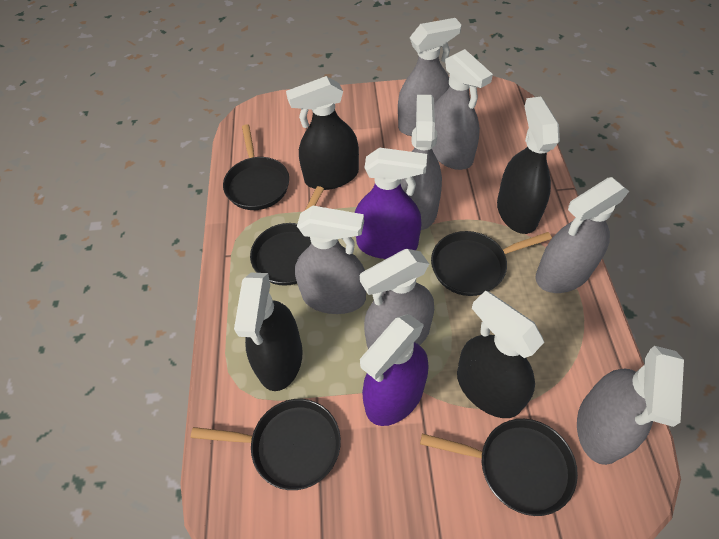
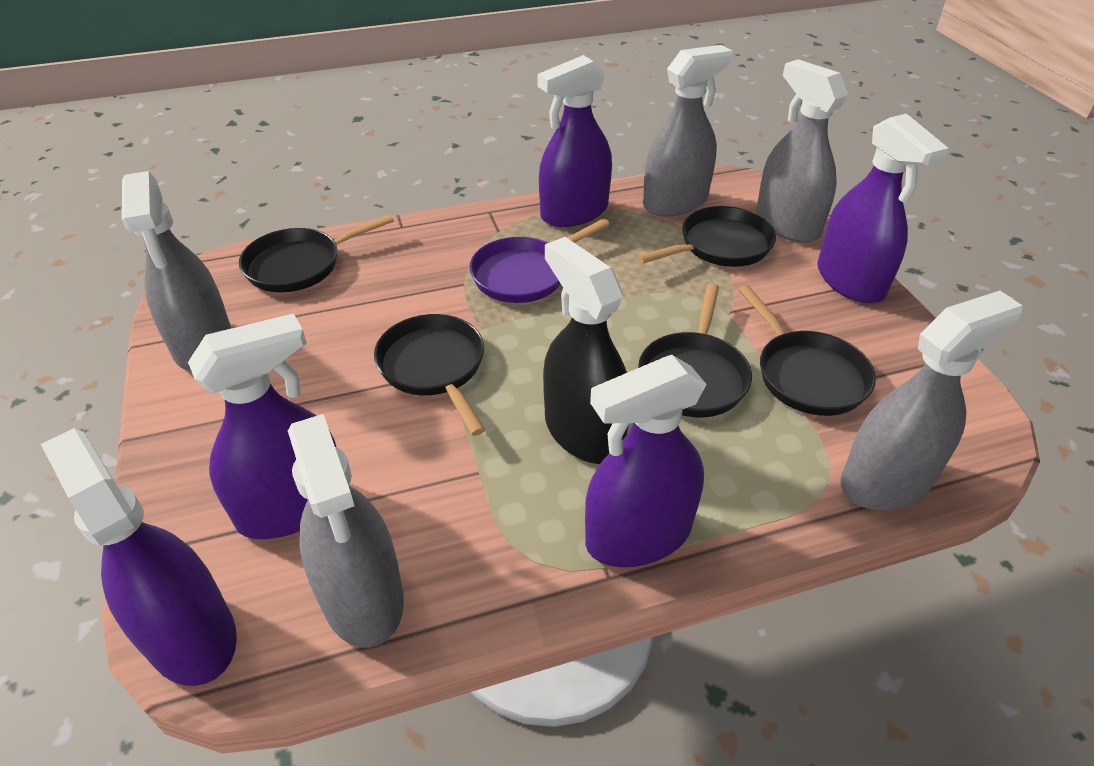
black spray bottle: 4 -> 1
grey spray bottle: 7 -> 5
purple pan: 0 -> 1
purple spray bottle: 2 -> 5

